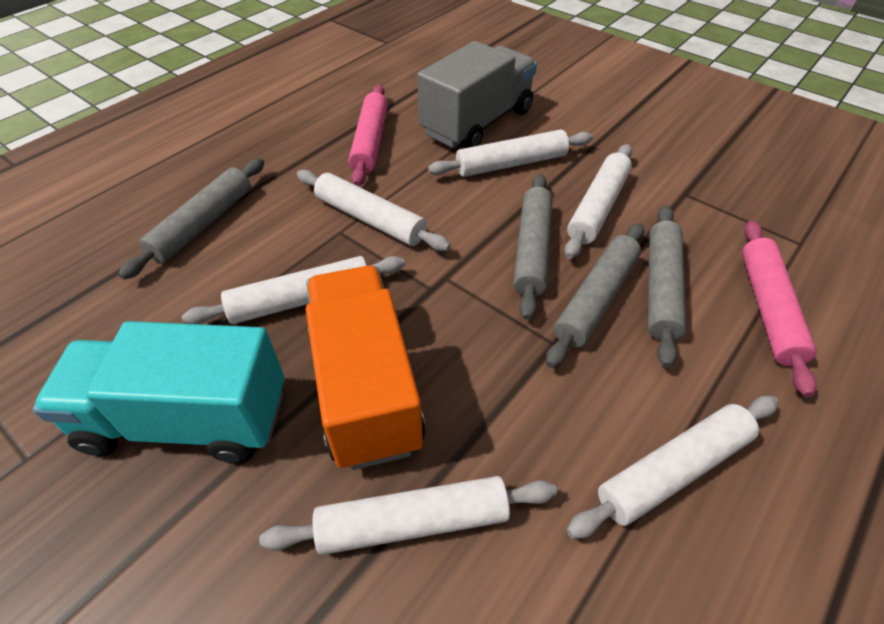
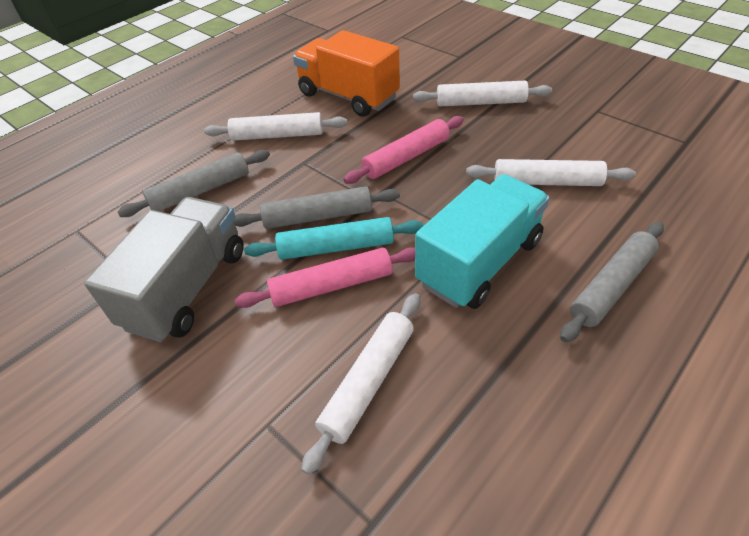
grey rolling pin: 4 -> 3
turquoise rolling pin: 0 -> 1
white rolling pin: 6 -> 4

